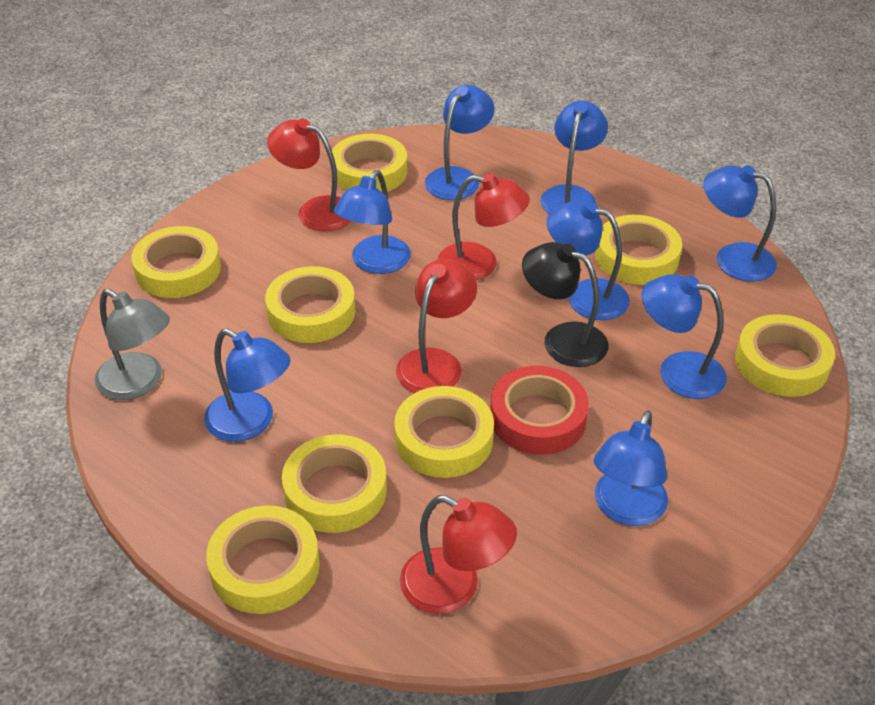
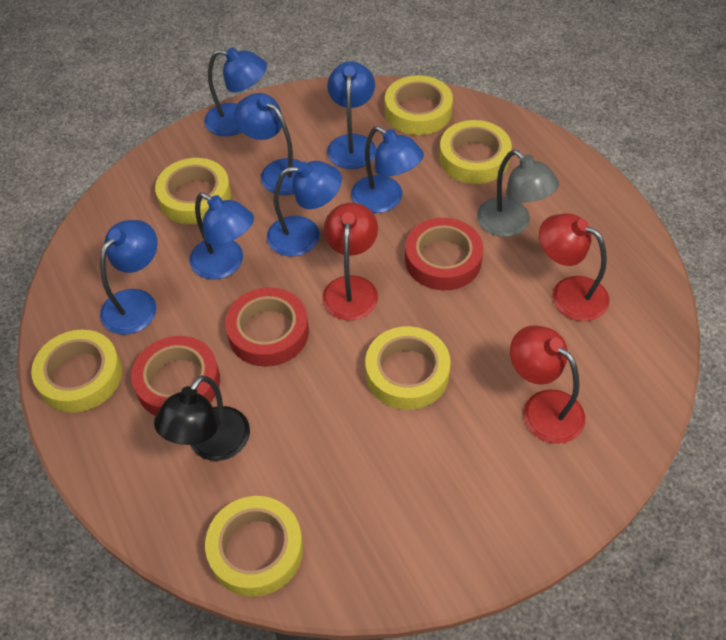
blue lamp: 8 -> 7
red lamp: 4 -> 3
red tape: 1 -> 3
yellow tape: 8 -> 6

